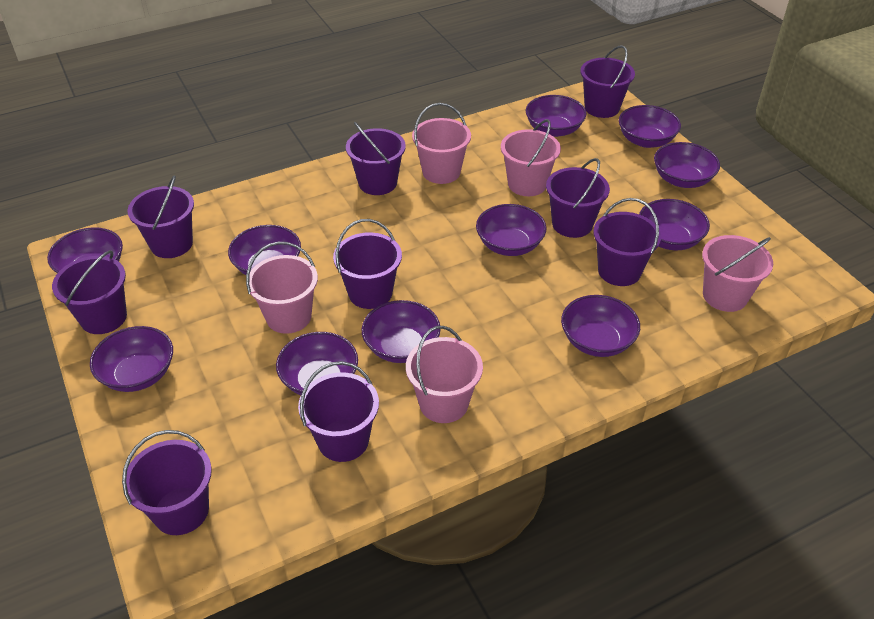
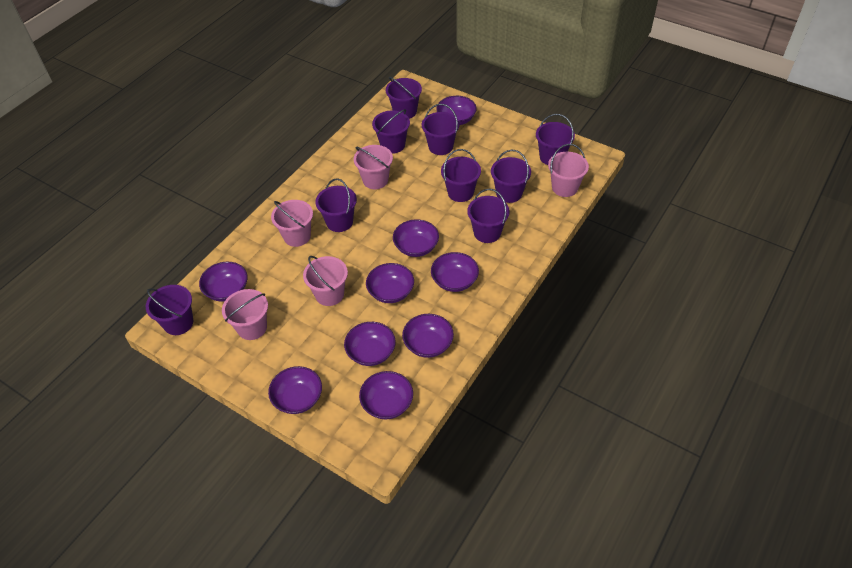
purple bowl: 11 -> 9

